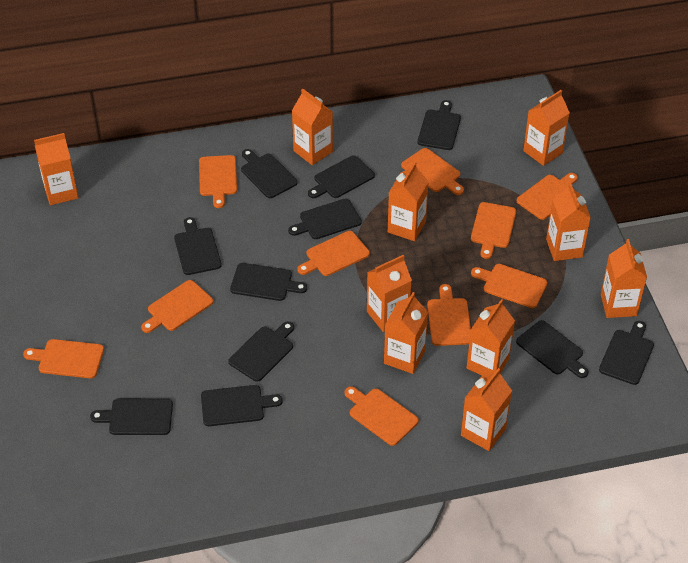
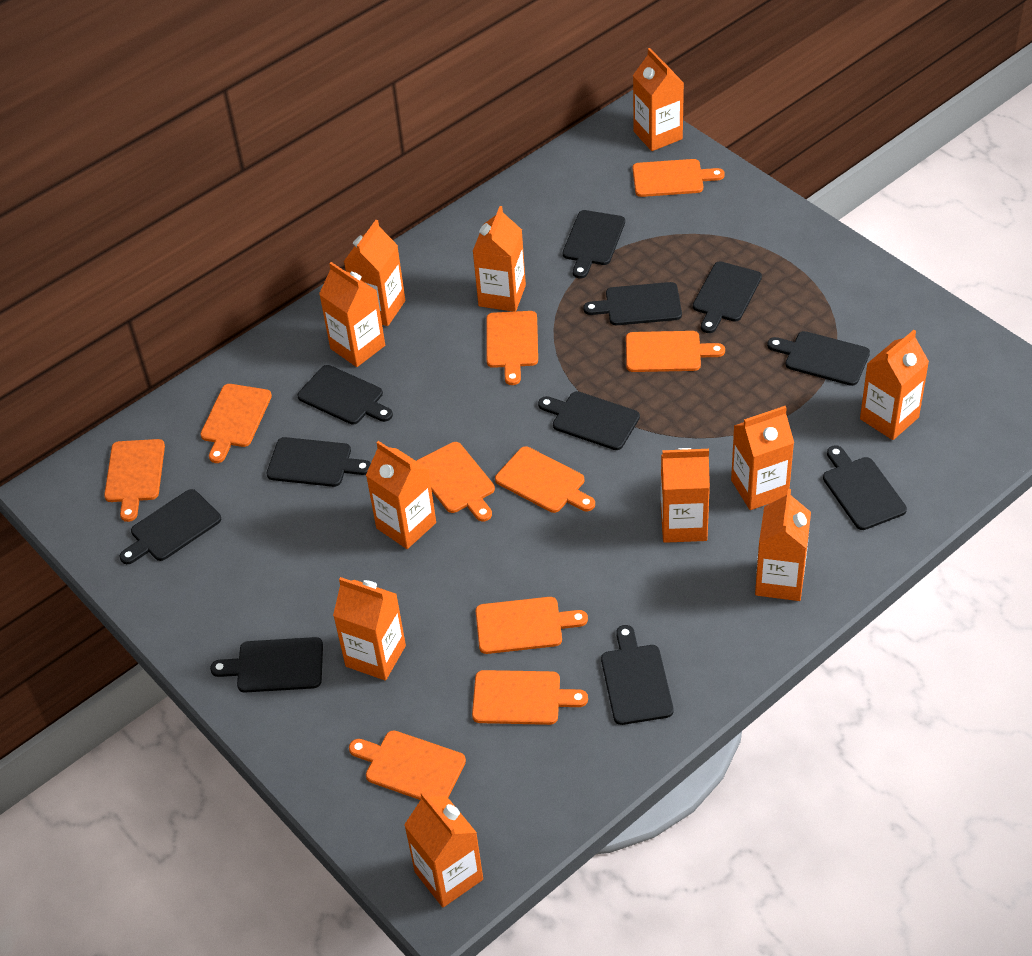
orange carton: 10 -> 11

